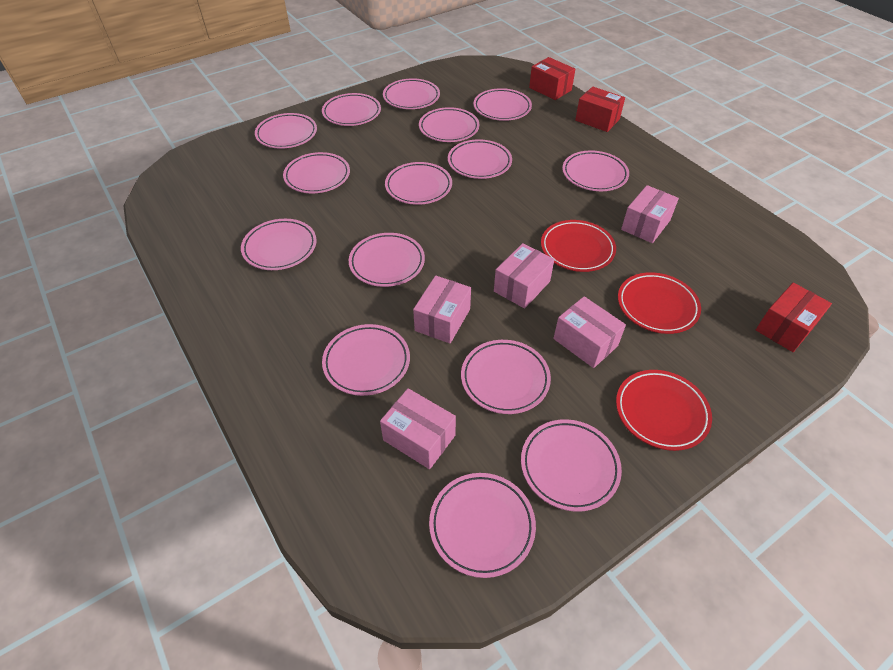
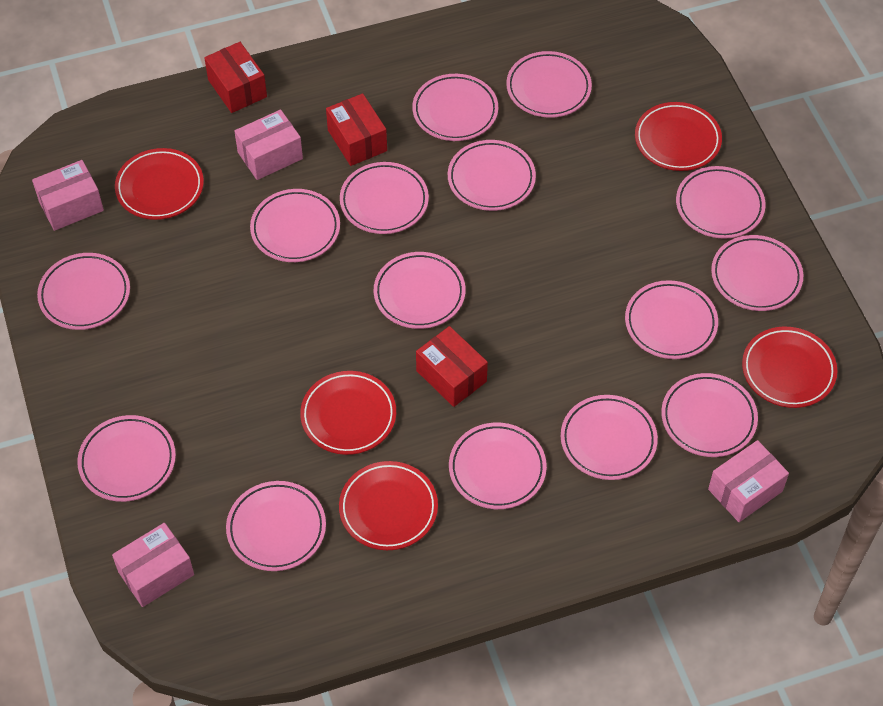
pink box: 5 -> 4
red plate: 3 -> 5

